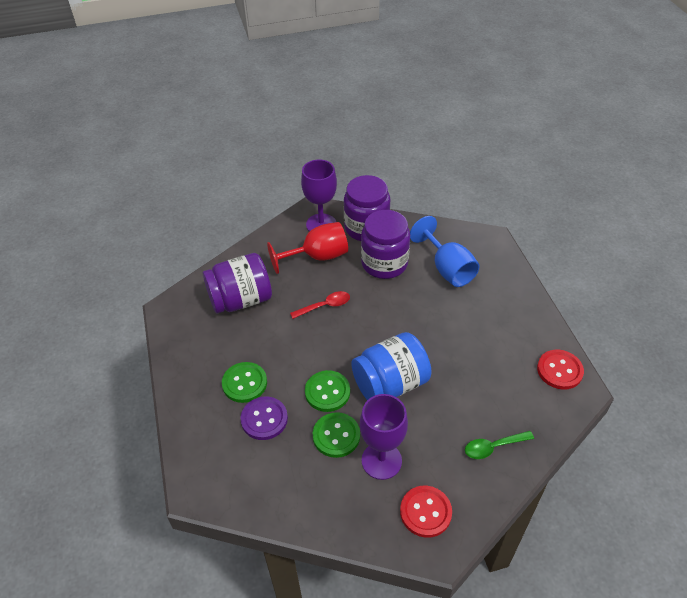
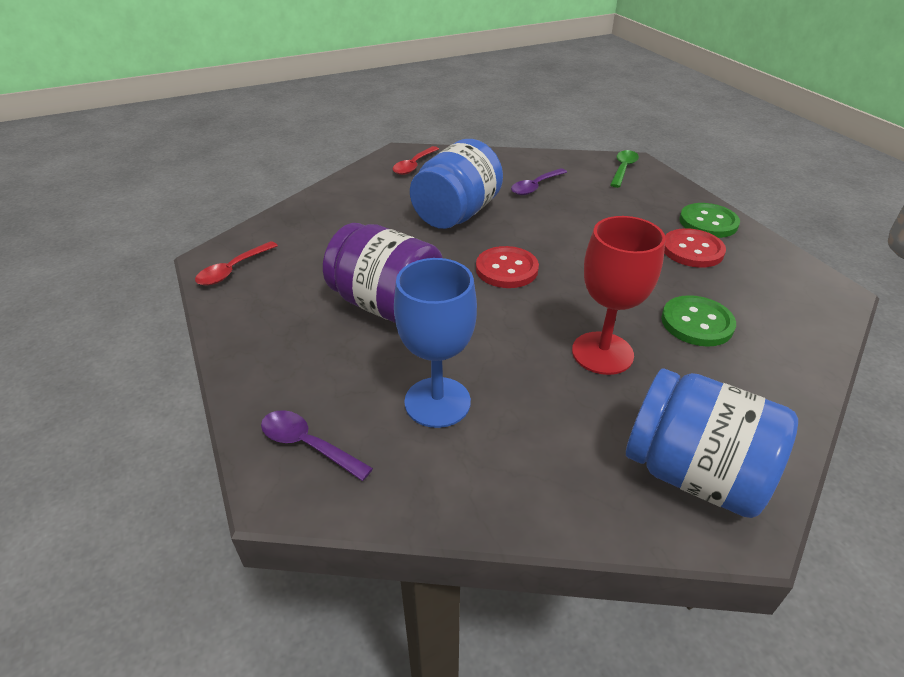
blue jar: 1 -> 2
green button: 3 -> 2
purple button: 1 -> 0
purple goblet: 2 -> 0
purple jar: 3 -> 1
purple spoon: 0 -> 2
red spoon: 1 -> 2

